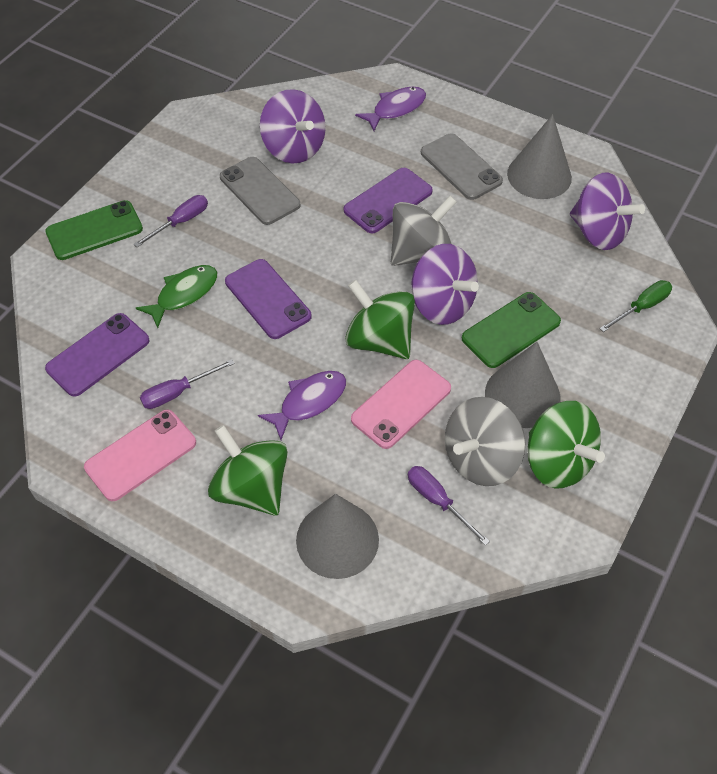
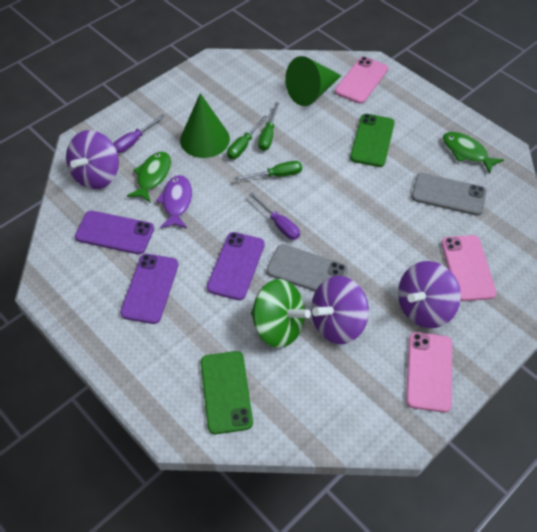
green cone: 0 -> 2
green fish: 1 -> 2
green screwdriver: 1 -> 3
green spinning top: 3 -> 1
grey cone: 3 -> 0
grey spinning top: 2 -> 0
pink phone: 2 -> 3
purple fish: 2 -> 1
purple screwdriver: 3 -> 2

